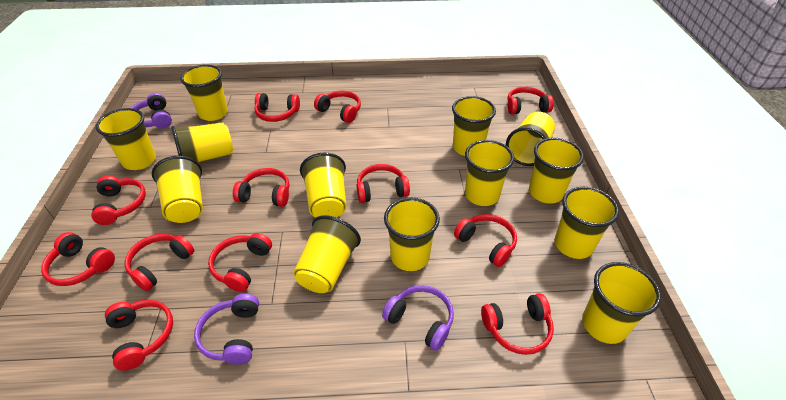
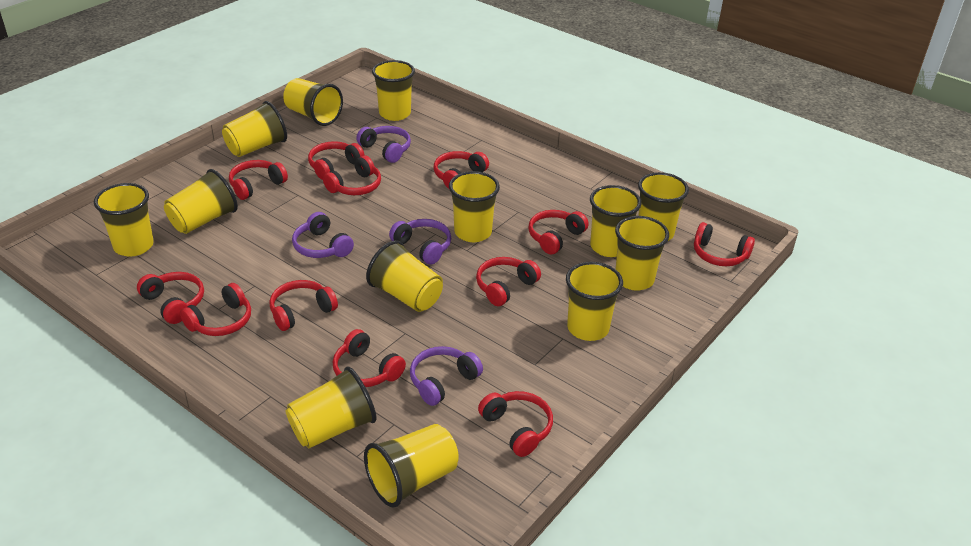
purple headphones: 3 -> 4

